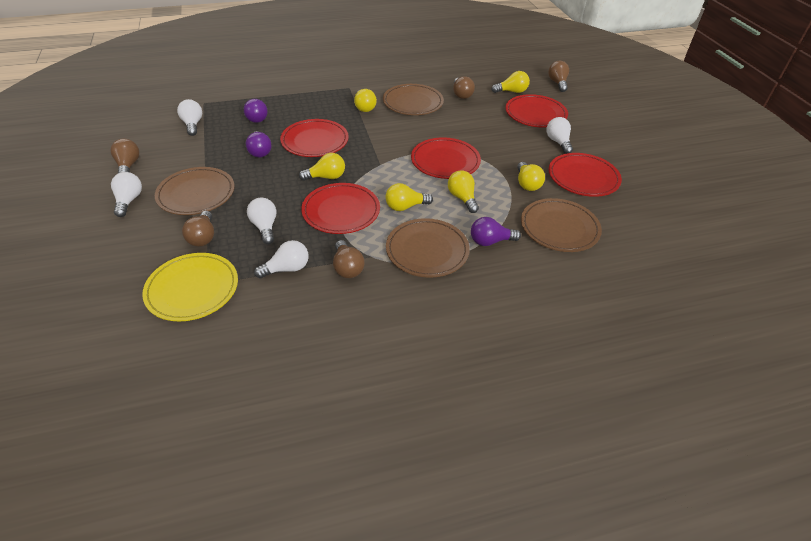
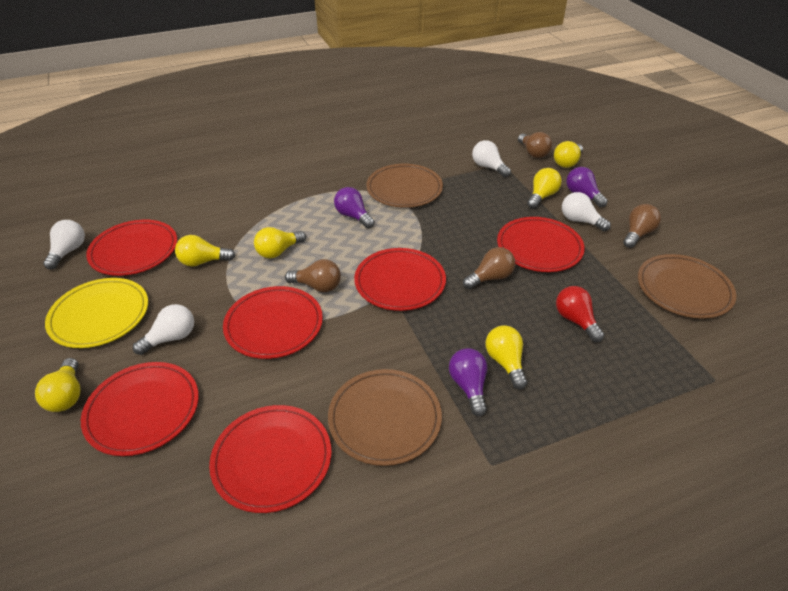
brown light bulb: 5 -> 4
brown plate: 4 -> 3
red light bulb: 0 -> 1
red plate: 5 -> 6
white light bulb: 5 -> 4

